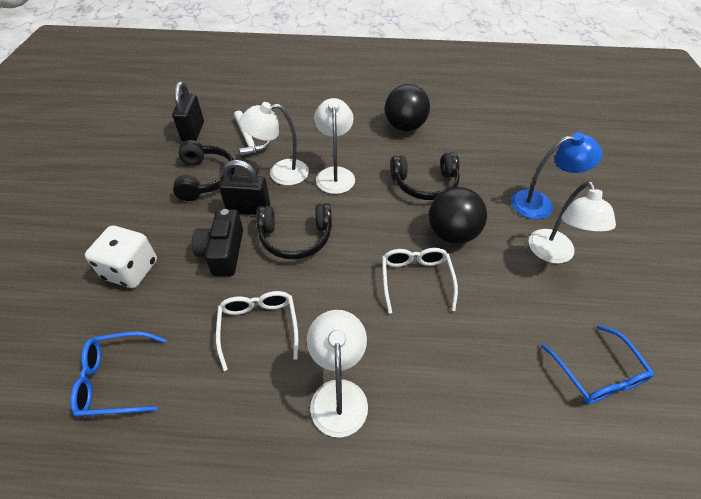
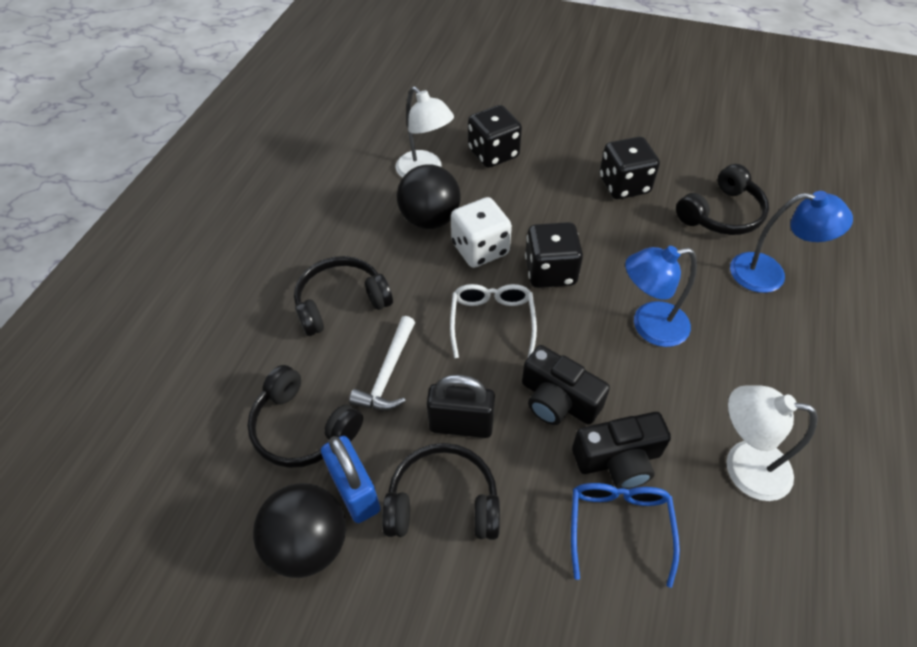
black camera: 1 -> 2
black dice: 0 -> 3
black headphones: 3 -> 4
black padlock: 2 -> 1
blue glasses: 2 -> 1
blue lamp: 1 -> 2
blue padlock: 0 -> 1
white glasses: 2 -> 1
white lamp: 4 -> 2

